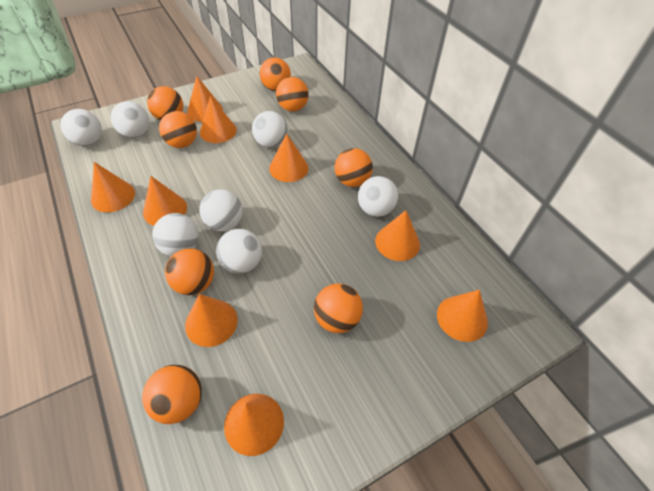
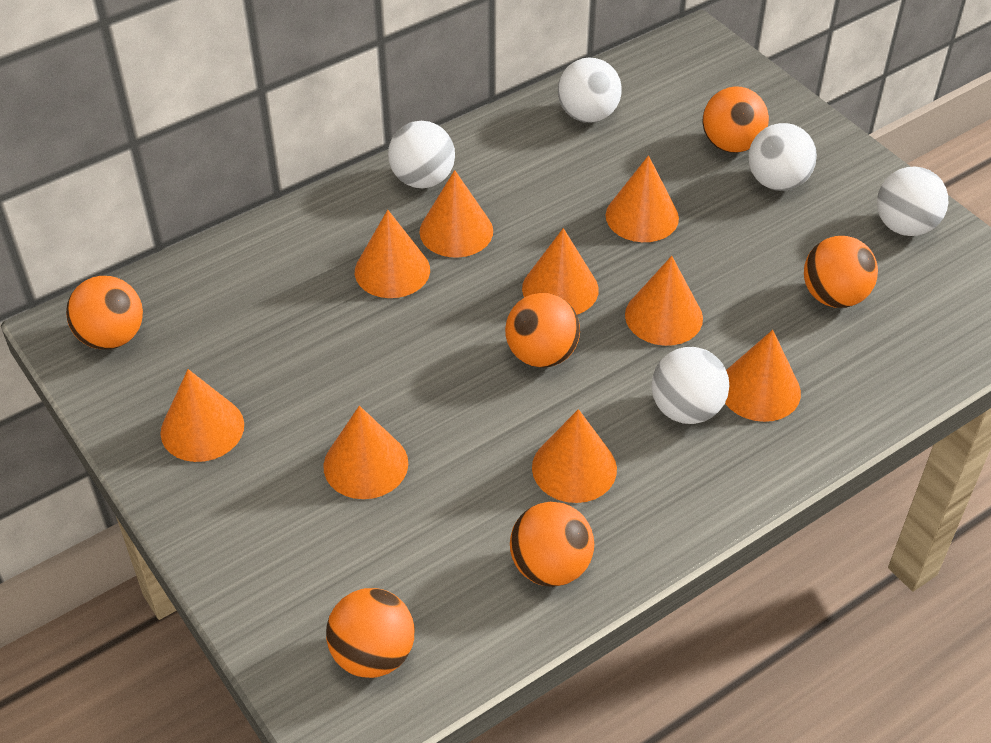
orange ball: 8 -> 6
white ball: 7 -> 5

